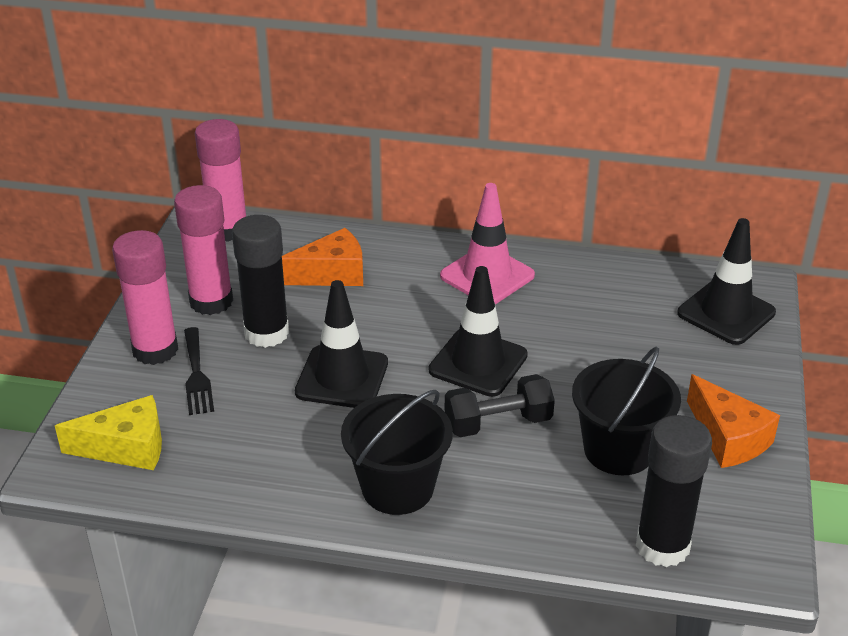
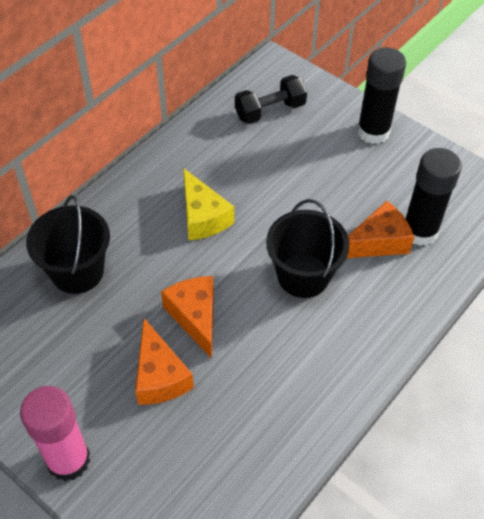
black fork: 1 -> 0
black traffic cone: 3 -> 0
orange cheese: 2 -> 3
pink glue stick: 3 -> 1
pink traffic cone: 1 -> 0

